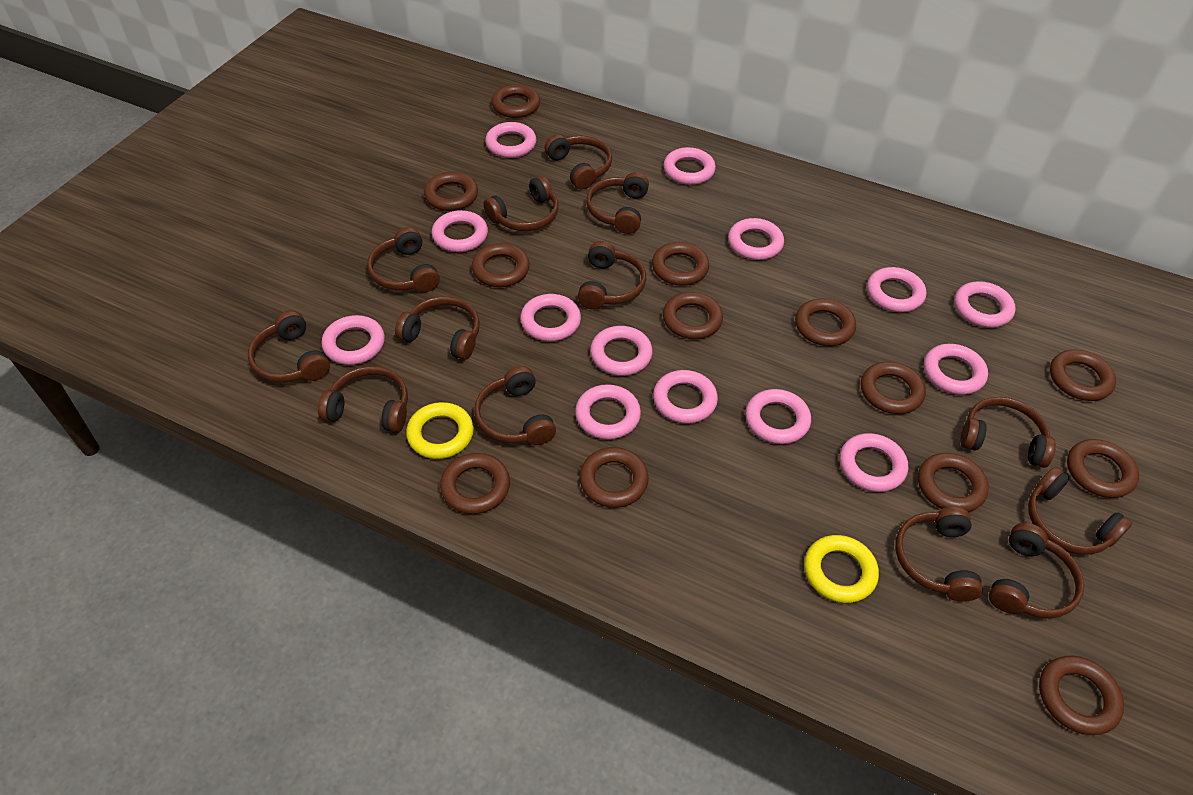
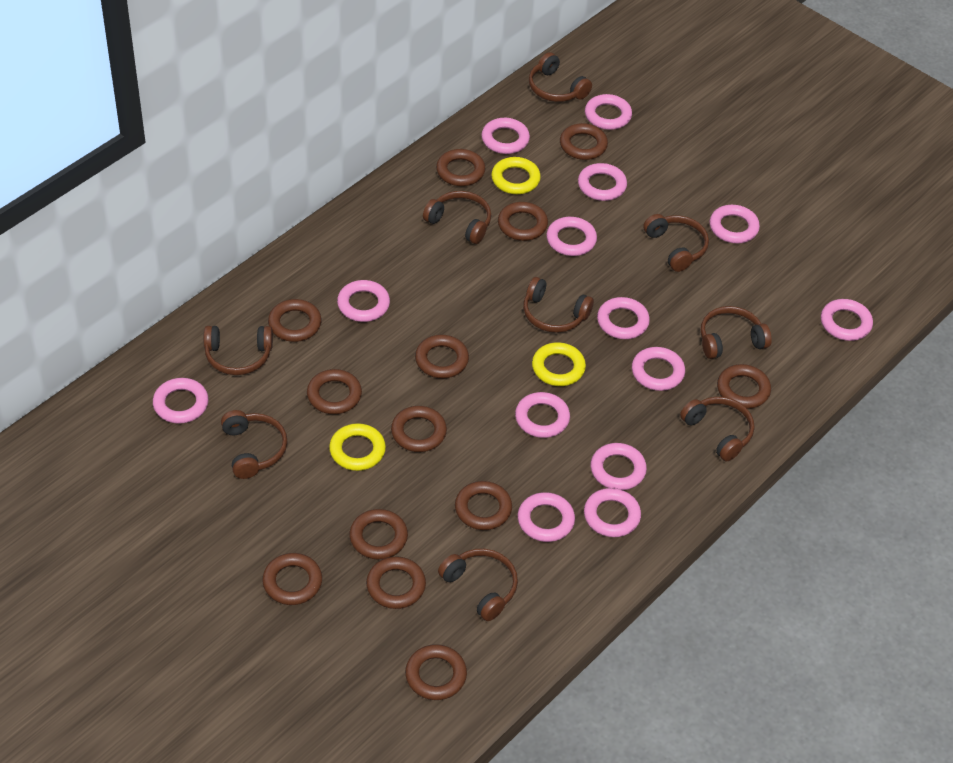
brown headphones: 13 -> 9
yellow ring: 2 -> 3

